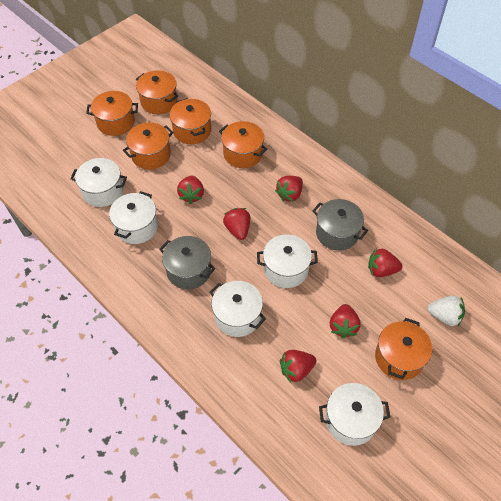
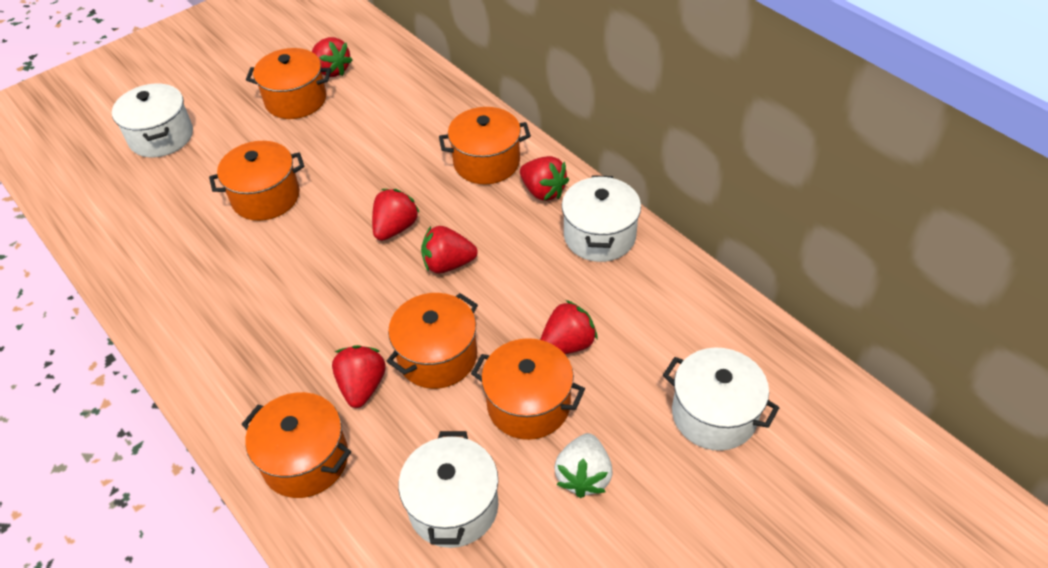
grey pot: 2 -> 0
white pot: 5 -> 4

